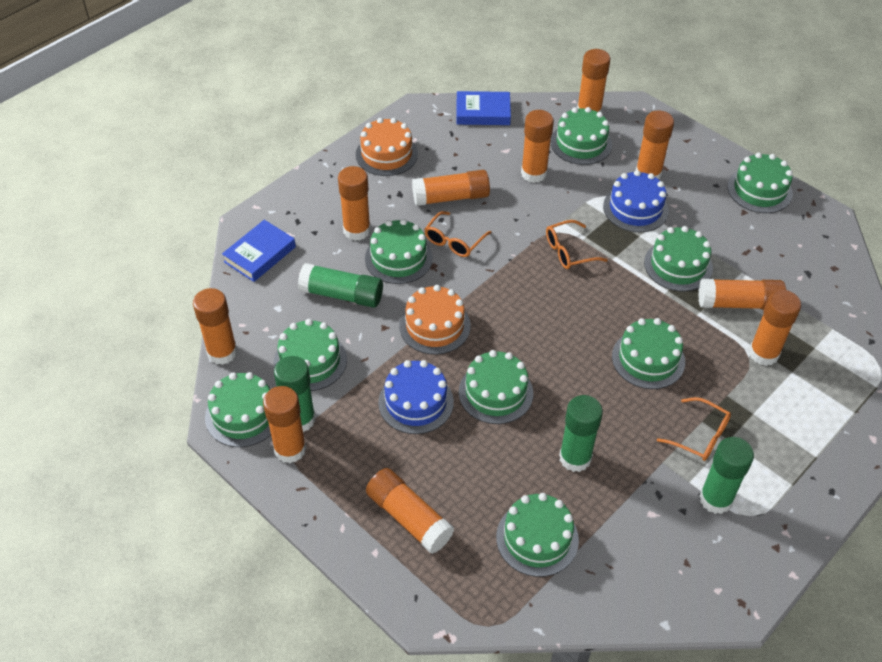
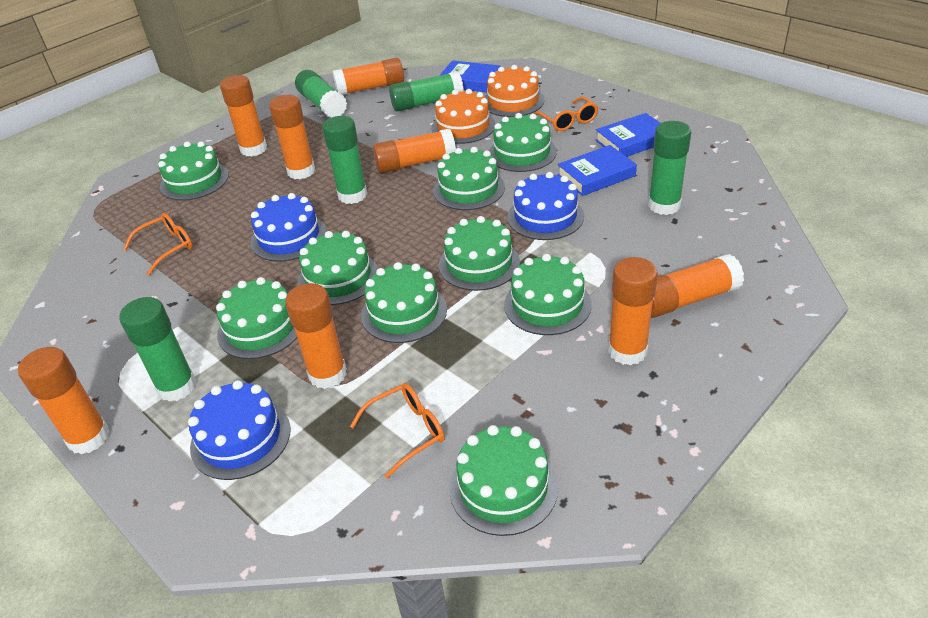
blue book: 2 -> 3
blue cake: 2 -> 3
green glue stick: 4 -> 5
orange glue stick: 10 -> 8

